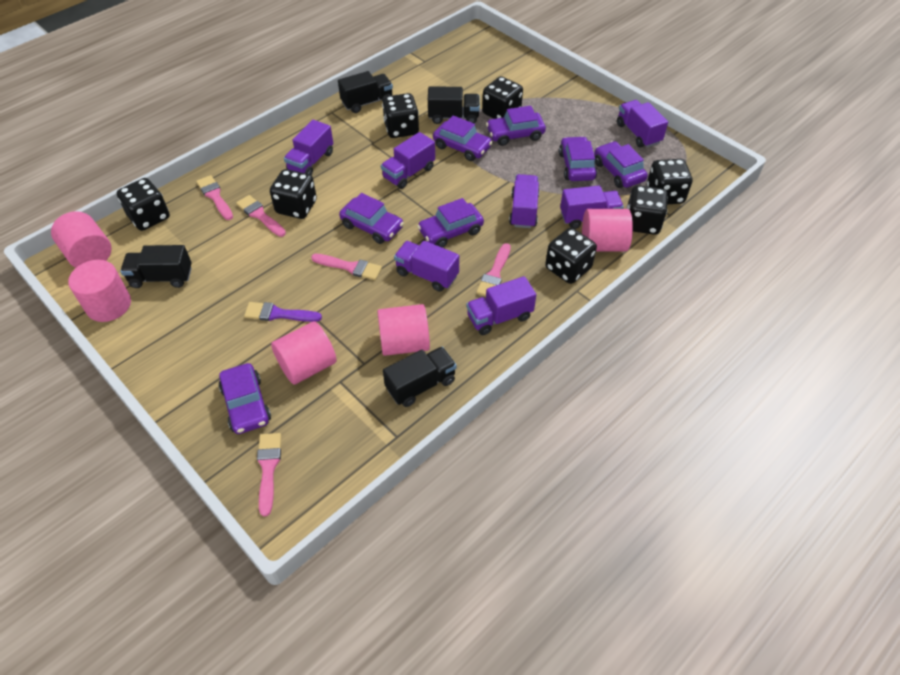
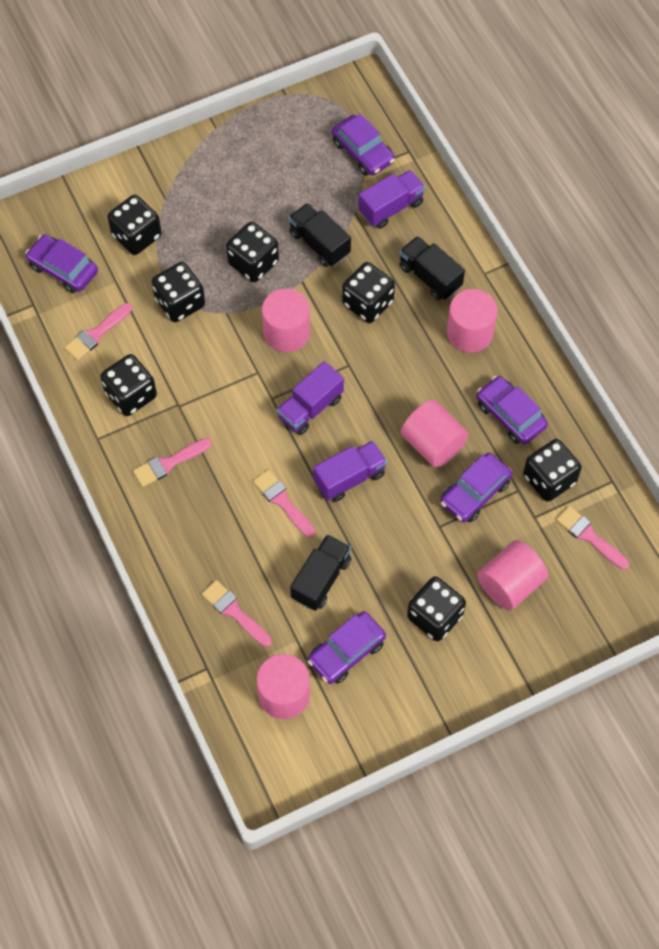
black truck: 4 -> 3
purple brush: 1 -> 0
purple car: 7 -> 5
purple truck: 7 -> 3

